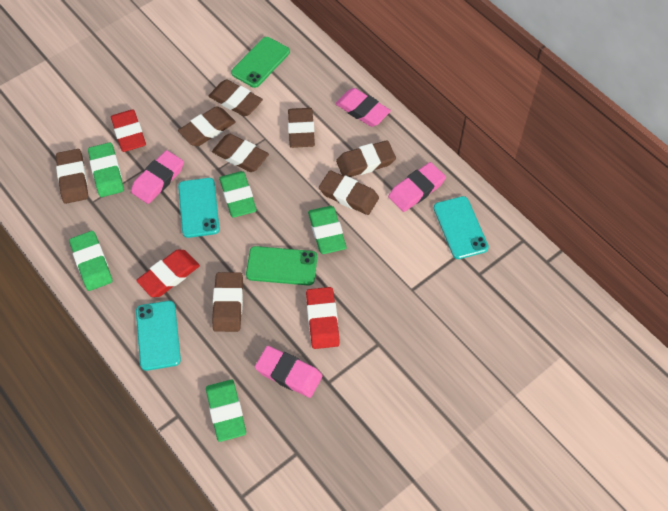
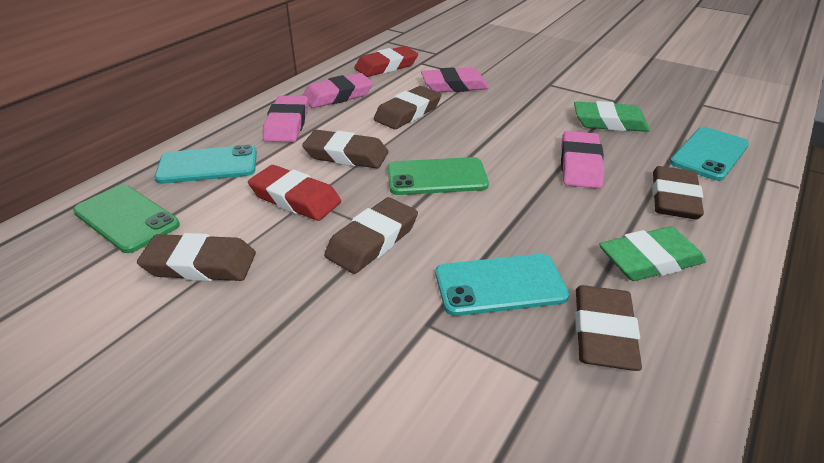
brown eraser: 8 -> 6
green eraser: 5 -> 2
red eraser: 3 -> 2

